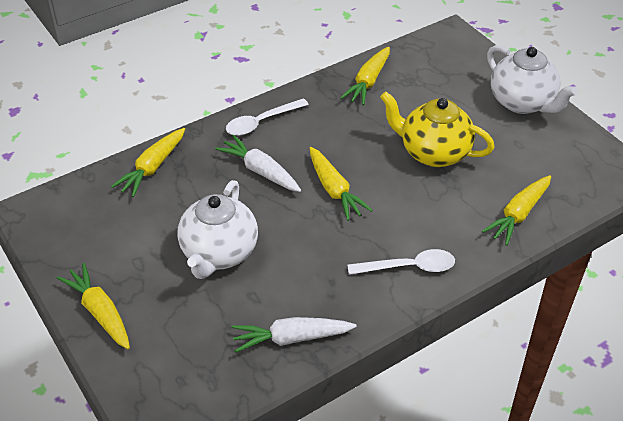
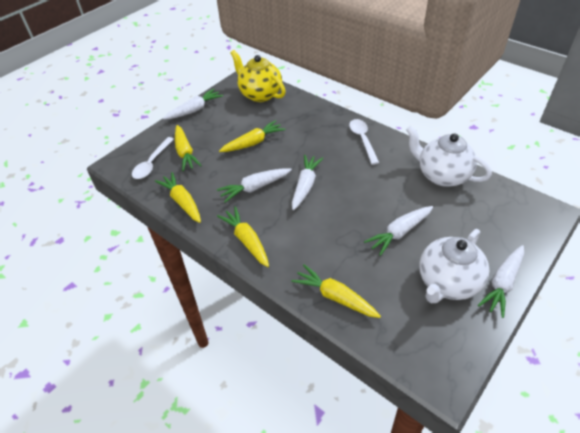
white carrot: 2 -> 5

